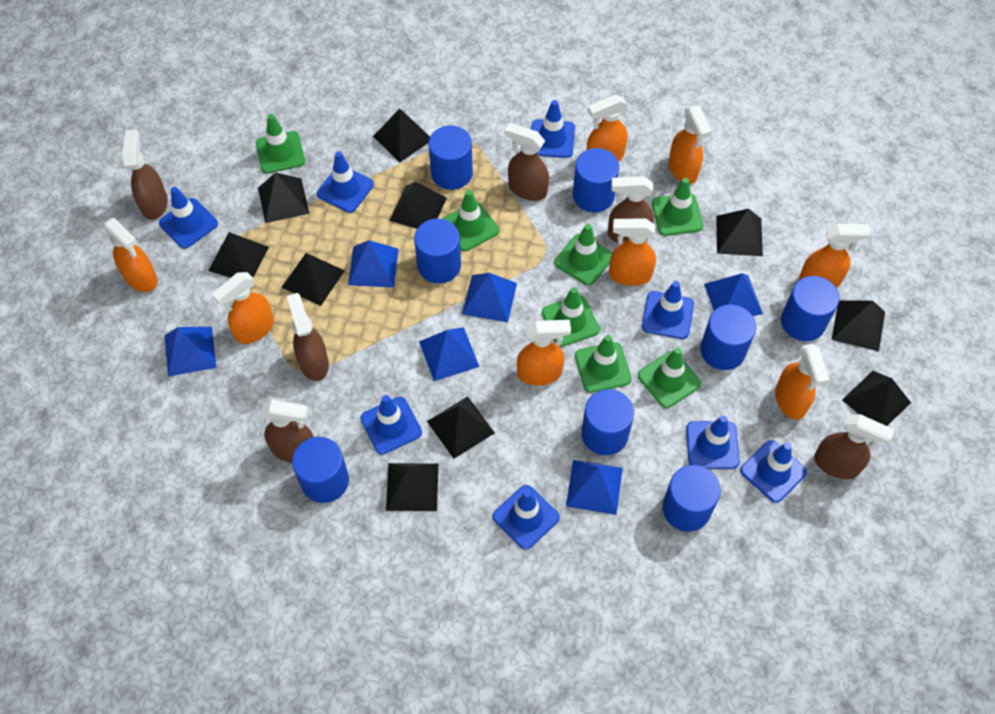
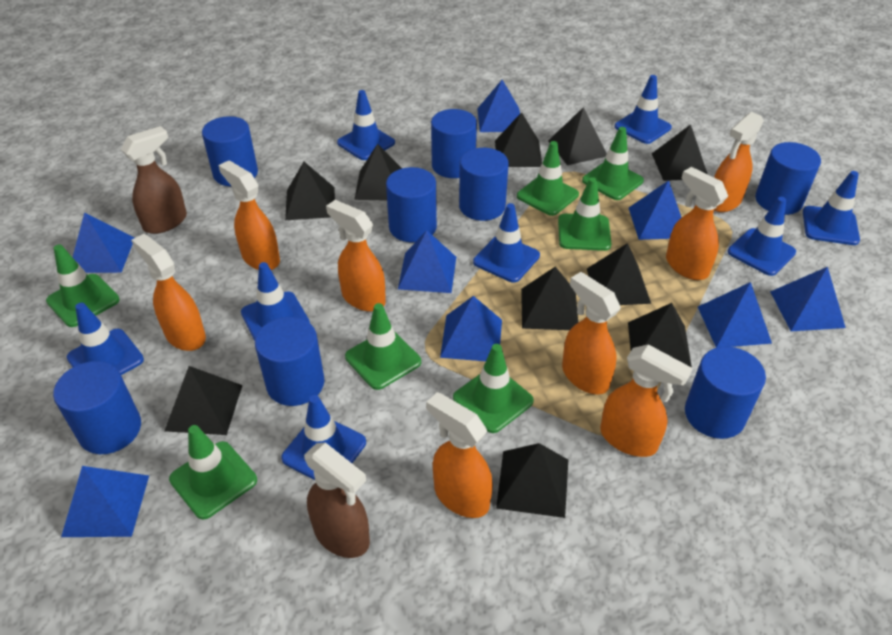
blue pyramid: 6 -> 8
brown spray bottle: 6 -> 2

